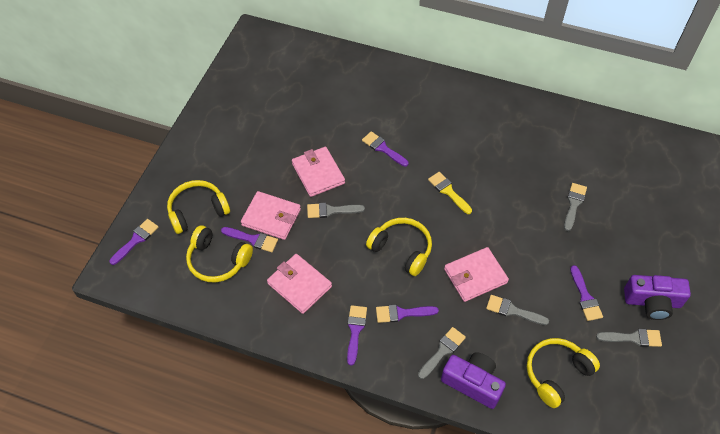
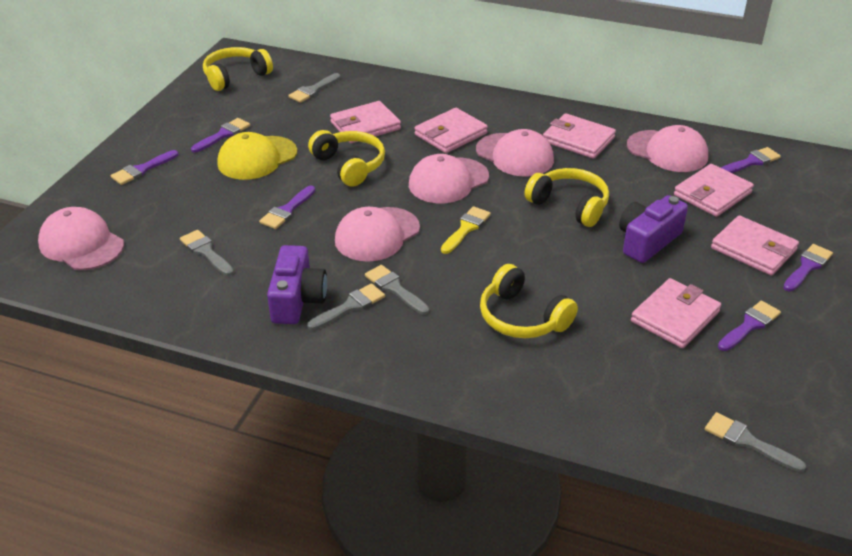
pink cap: 0 -> 5
pink wallet: 4 -> 6
yellow cap: 0 -> 1

